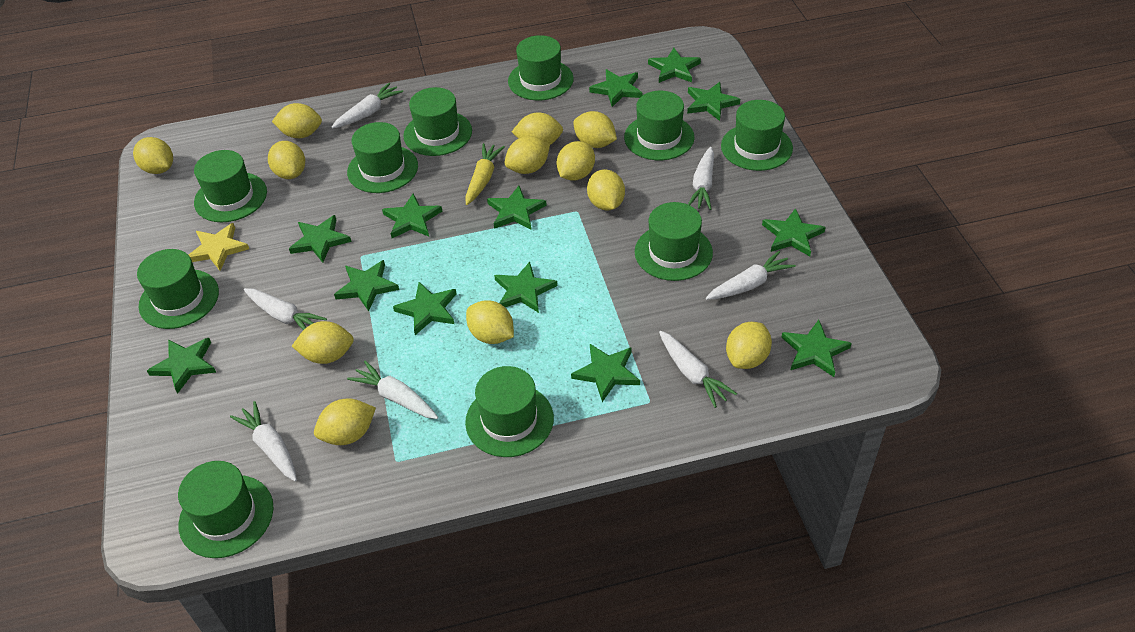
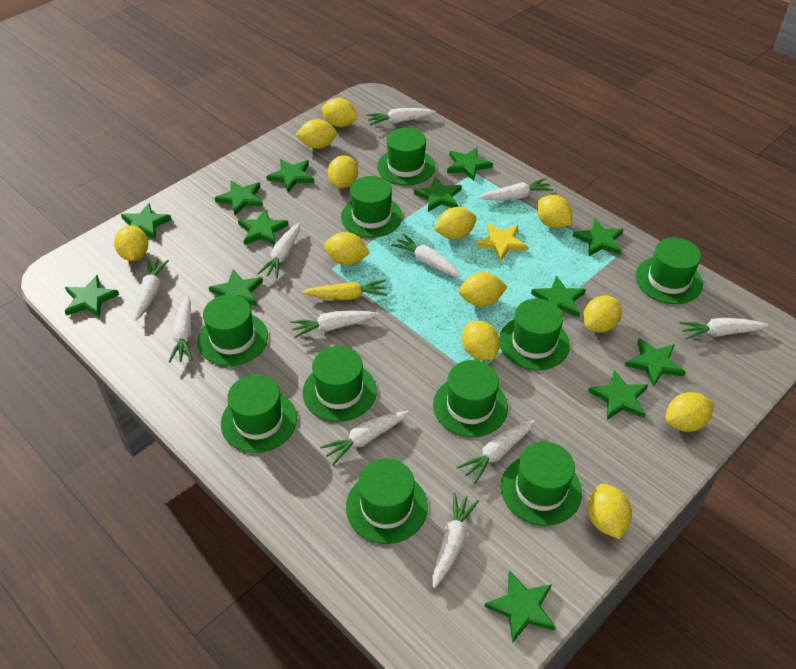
white carrot: 7 -> 11

